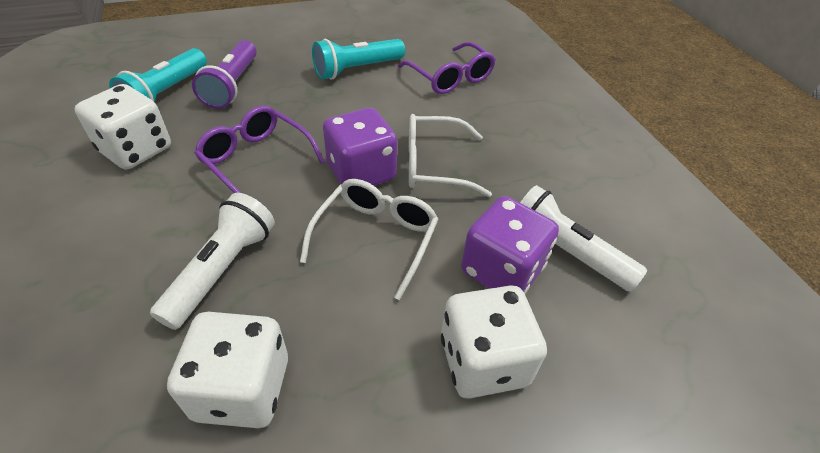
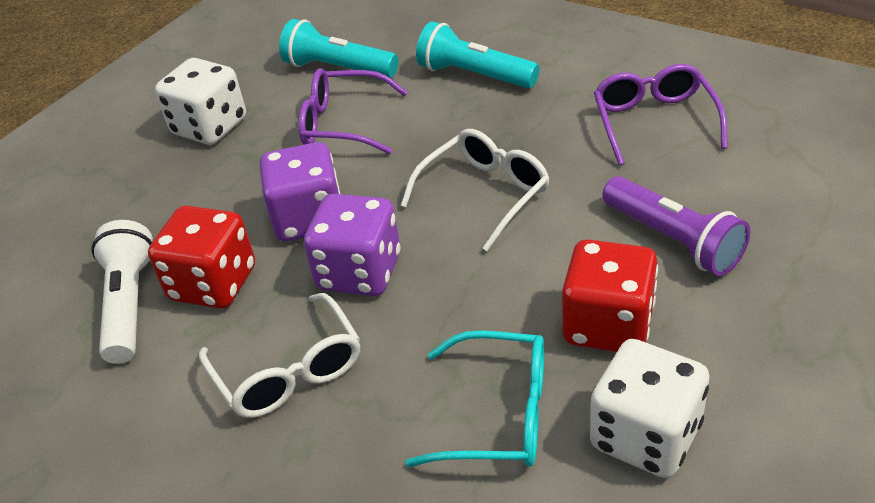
red dice: 0 -> 2
turquoise glasses: 0 -> 1
white dice: 3 -> 2
white flashlight: 2 -> 1

